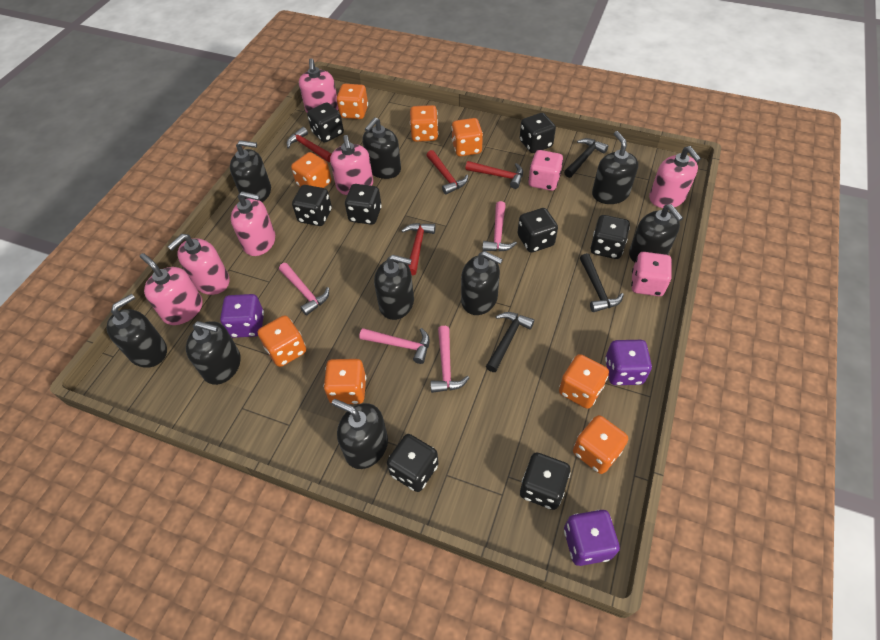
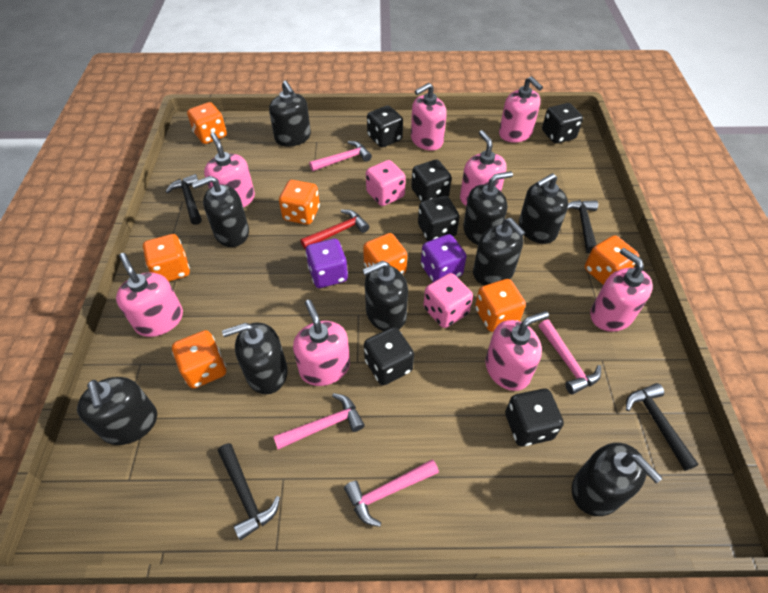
black dice: 8 -> 6
black hammer: 3 -> 4
orange dice: 8 -> 7
pink soap dispenser: 6 -> 8
purple dice: 3 -> 2
red hammer: 4 -> 1

